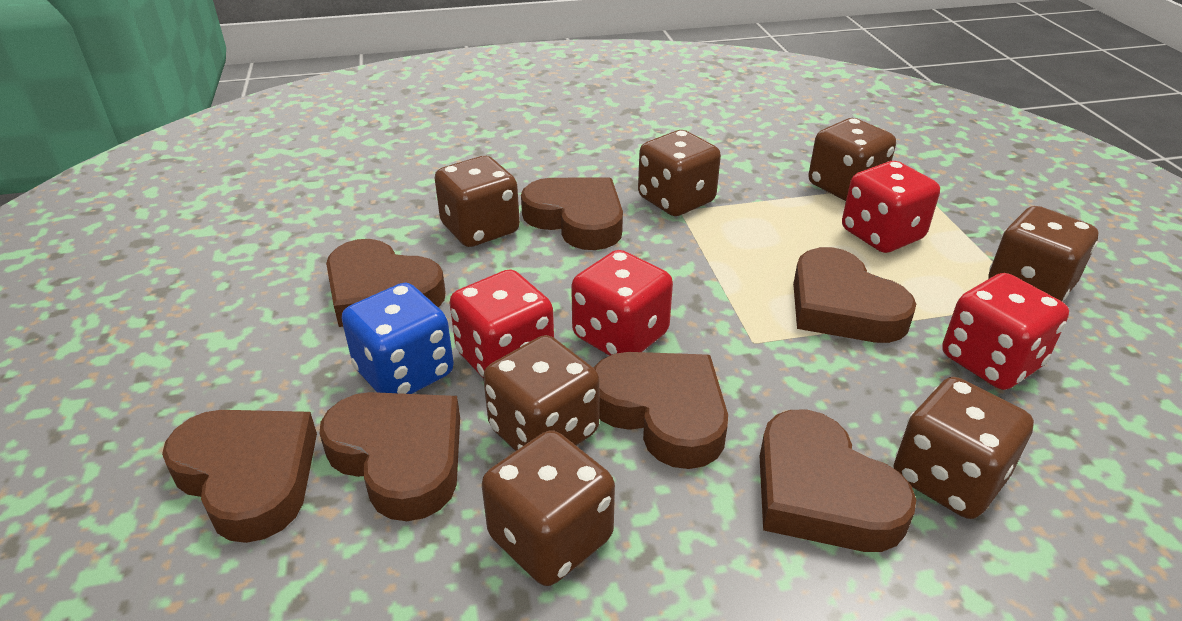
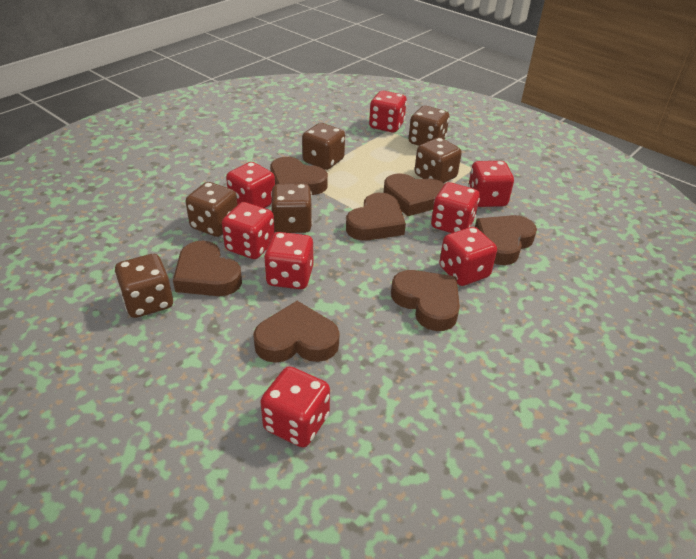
blue dice: 1 -> 0
brown dice: 7 -> 6
red dice: 4 -> 8

